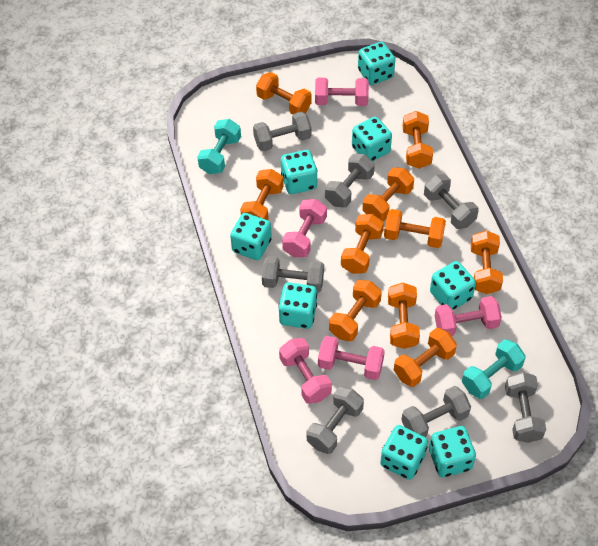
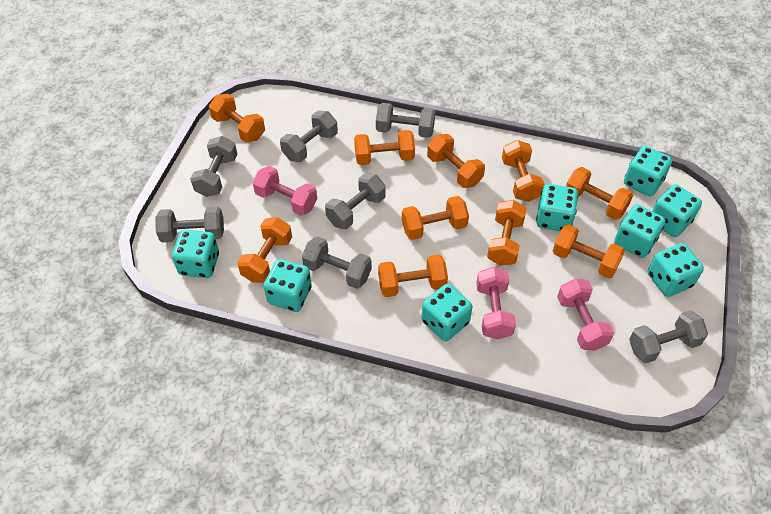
pink dumbbell: 5 -> 3
turquoise dumbbell: 2 -> 0

